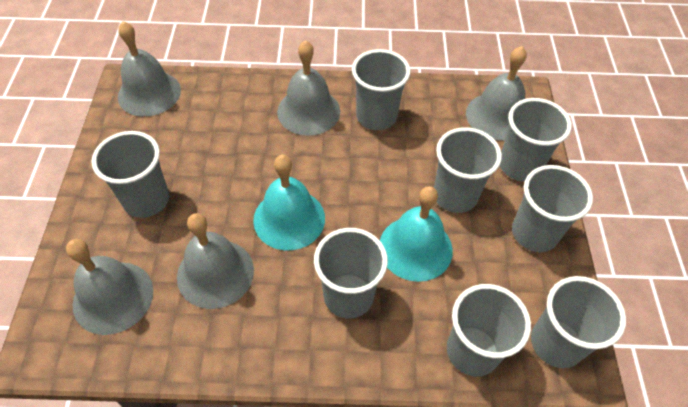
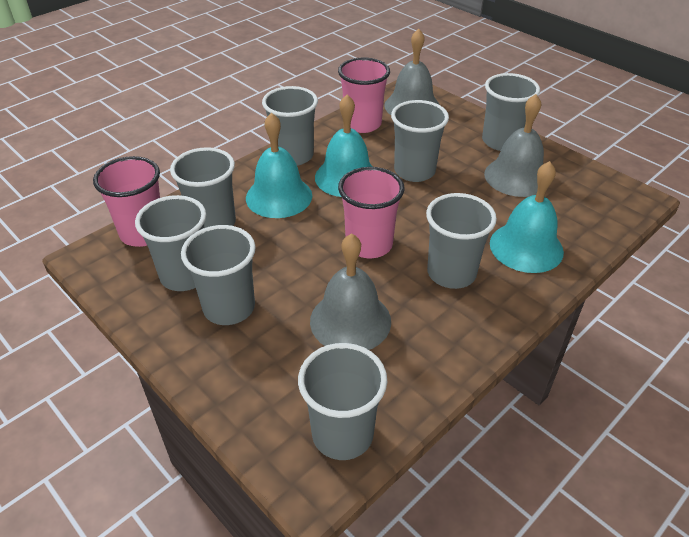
grey bell: 5 -> 3
pink cup: 0 -> 3
turquoise bell: 2 -> 3

